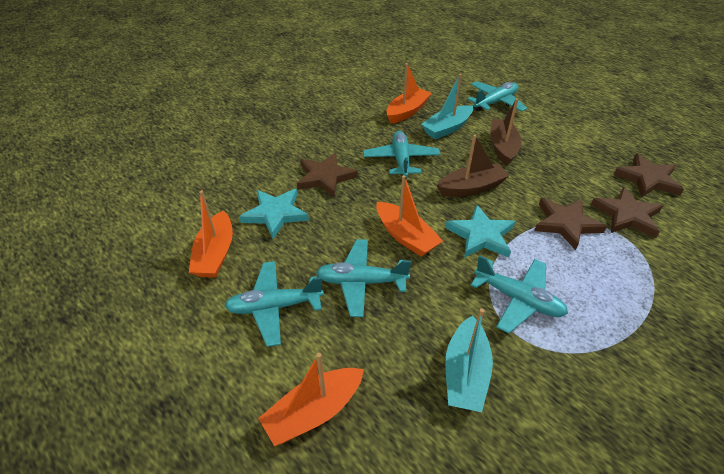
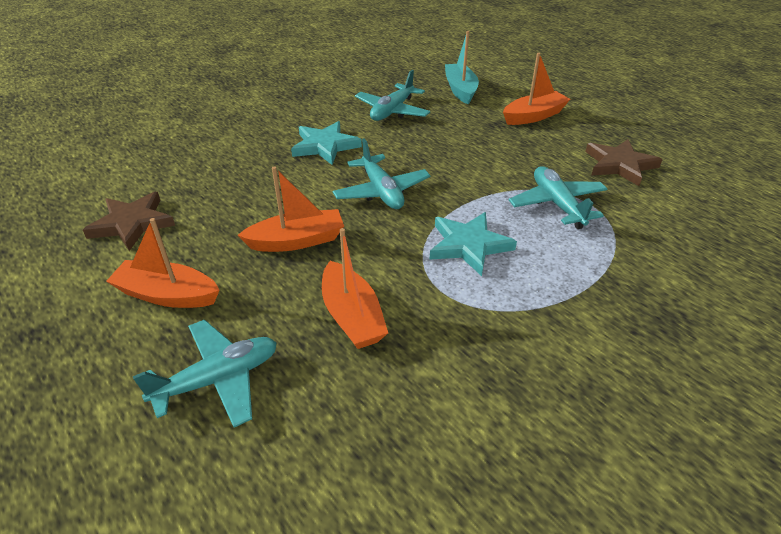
brown boat: 2 -> 0
brown star: 4 -> 2
turquoise boat: 2 -> 1
turquoise plane: 5 -> 4

